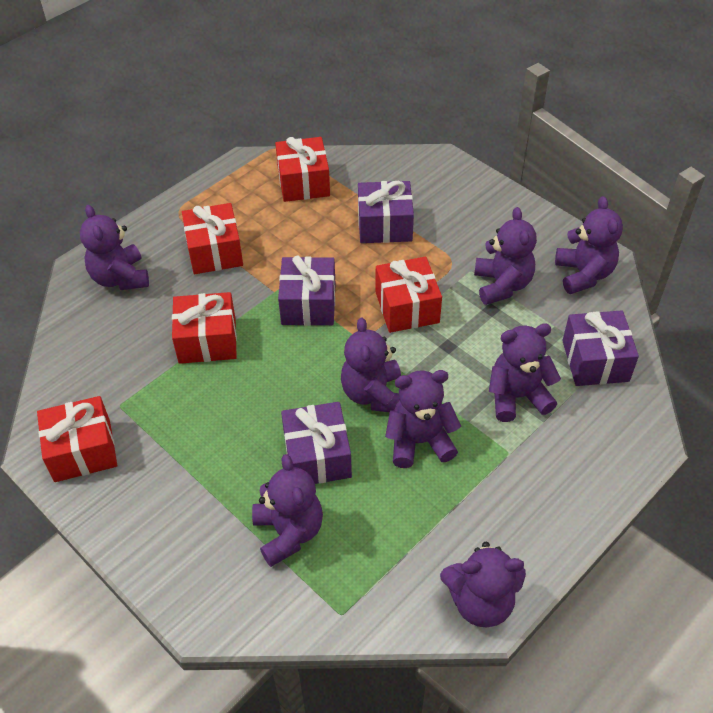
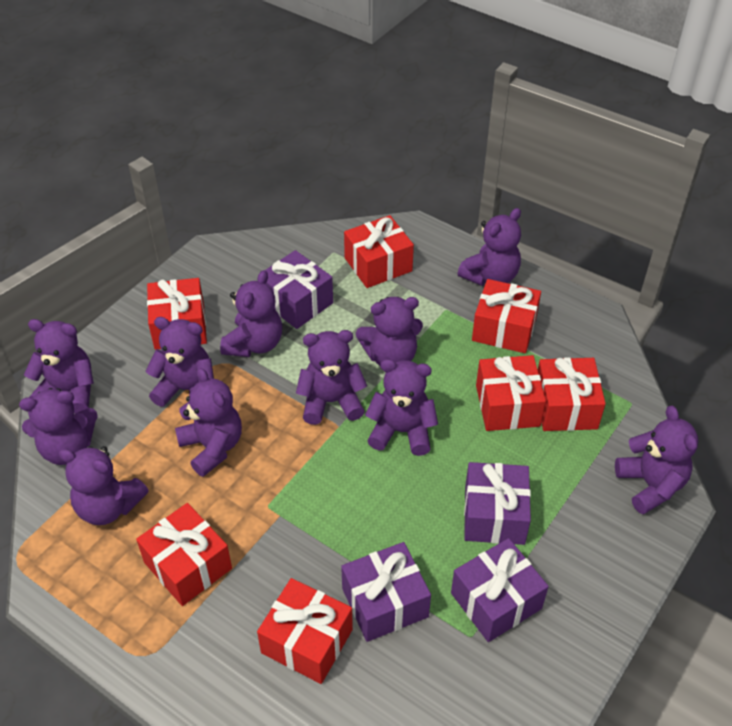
purple teddy bear: 8 -> 11
red gift: 5 -> 7

